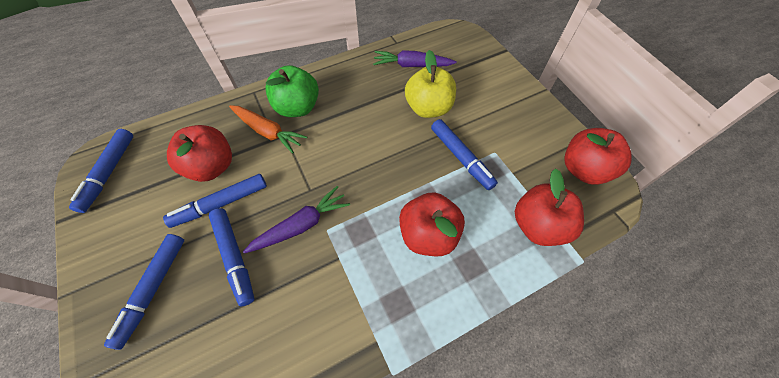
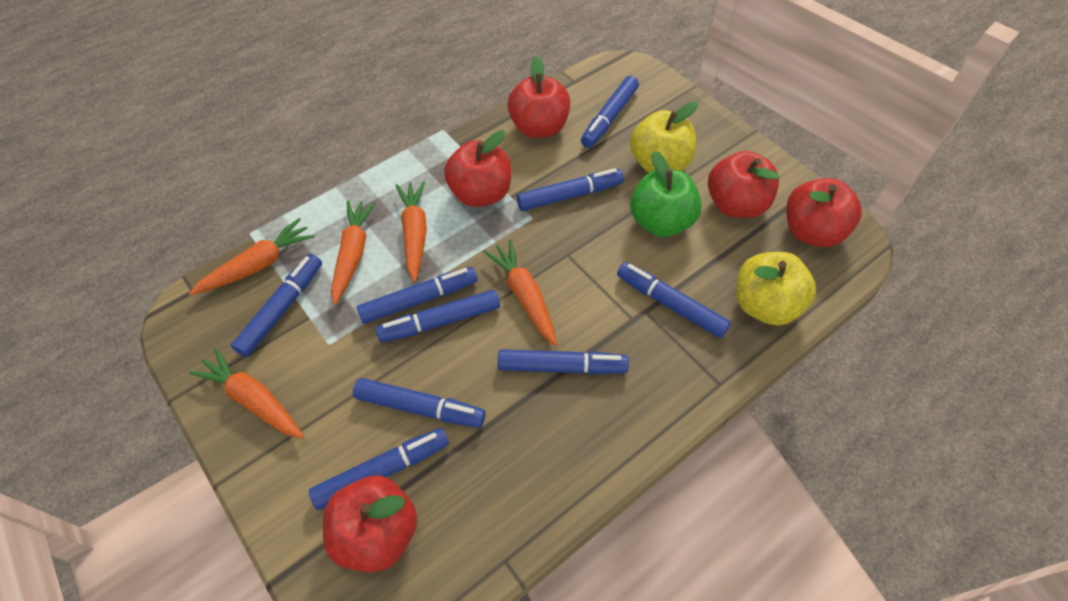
blue marker: 5 -> 9
orange carrot: 1 -> 5
purple carrot: 2 -> 0
red apple: 4 -> 5
yellow apple: 1 -> 2

